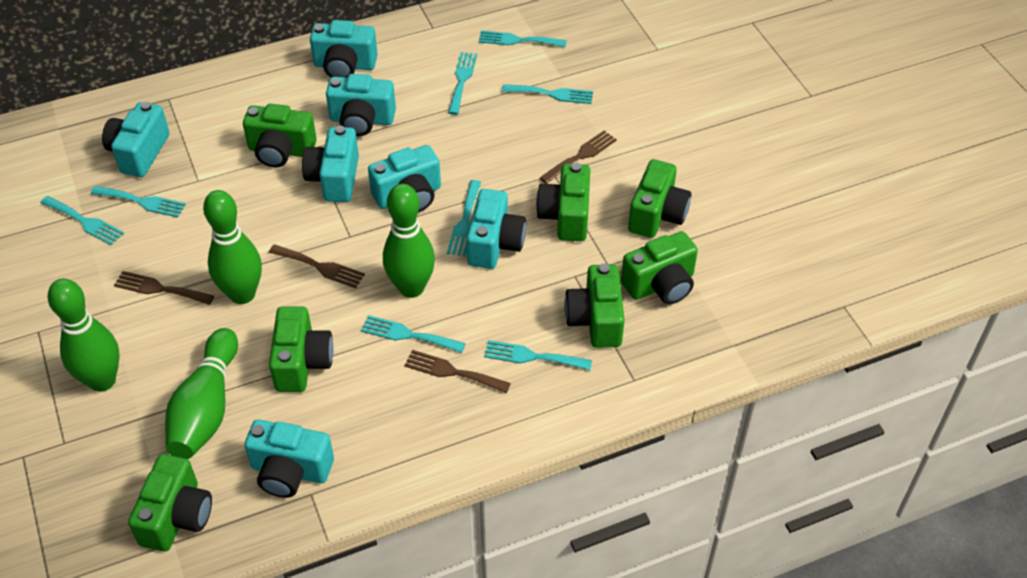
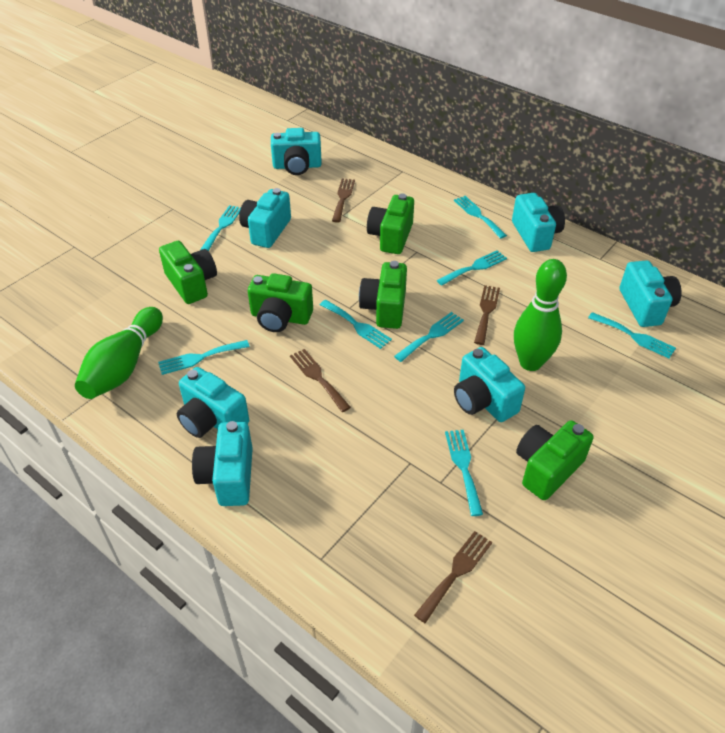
green bowling pin: 4 -> 2
green camera: 7 -> 5

